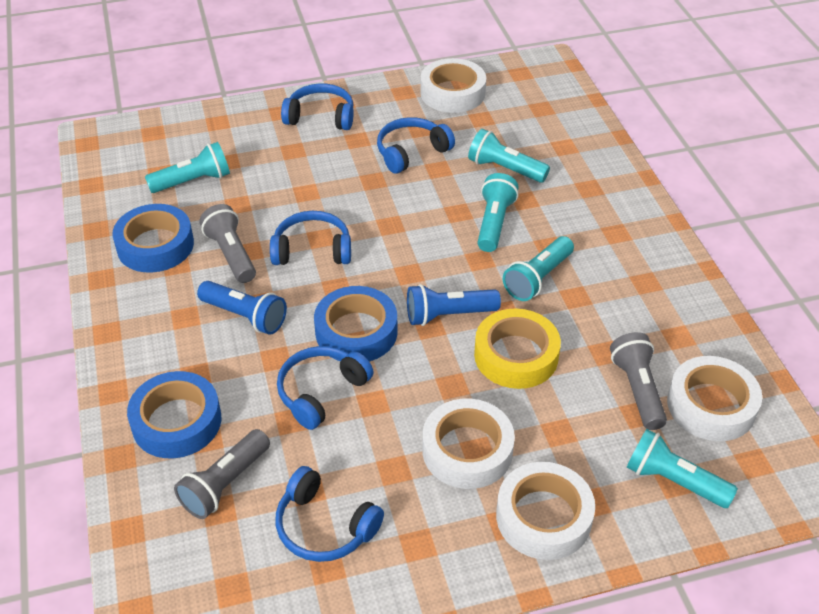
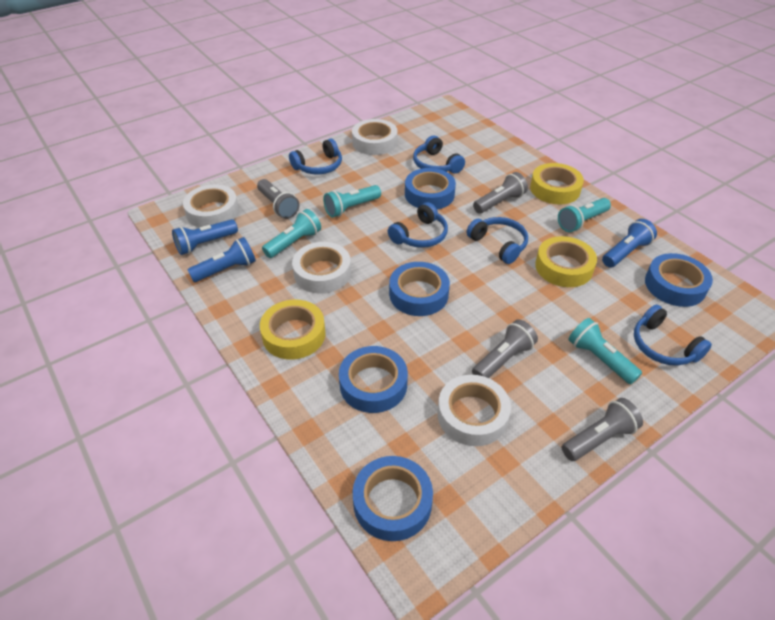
blue flashlight: 2 -> 3
blue tape: 3 -> 5
grey flashlight: 3 -> 4
turquoise flashlight: 5 -> 4
yellow tape: 1 -> 3

